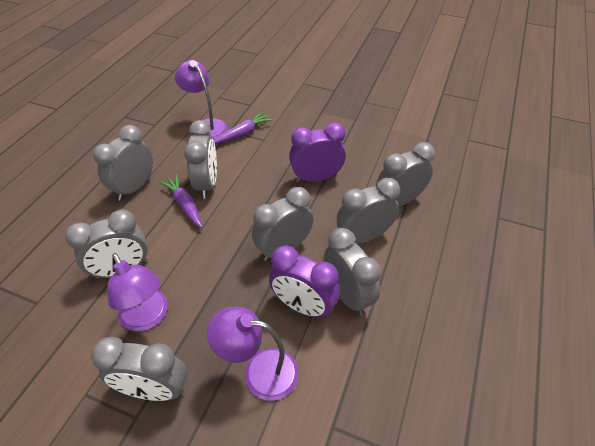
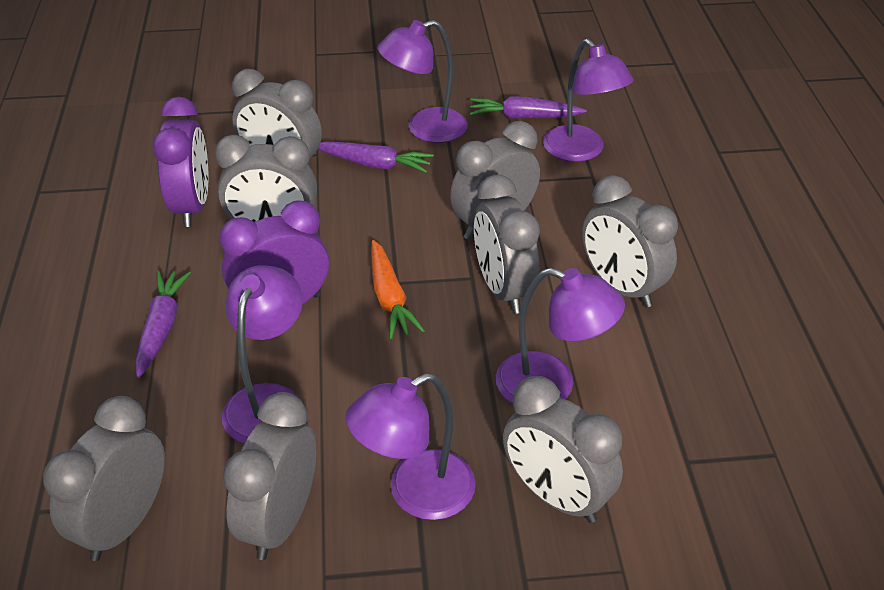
orange carrot: 0 -> 1
purple carrot: 2 -> 3
purple lamp: 3 -> 5

